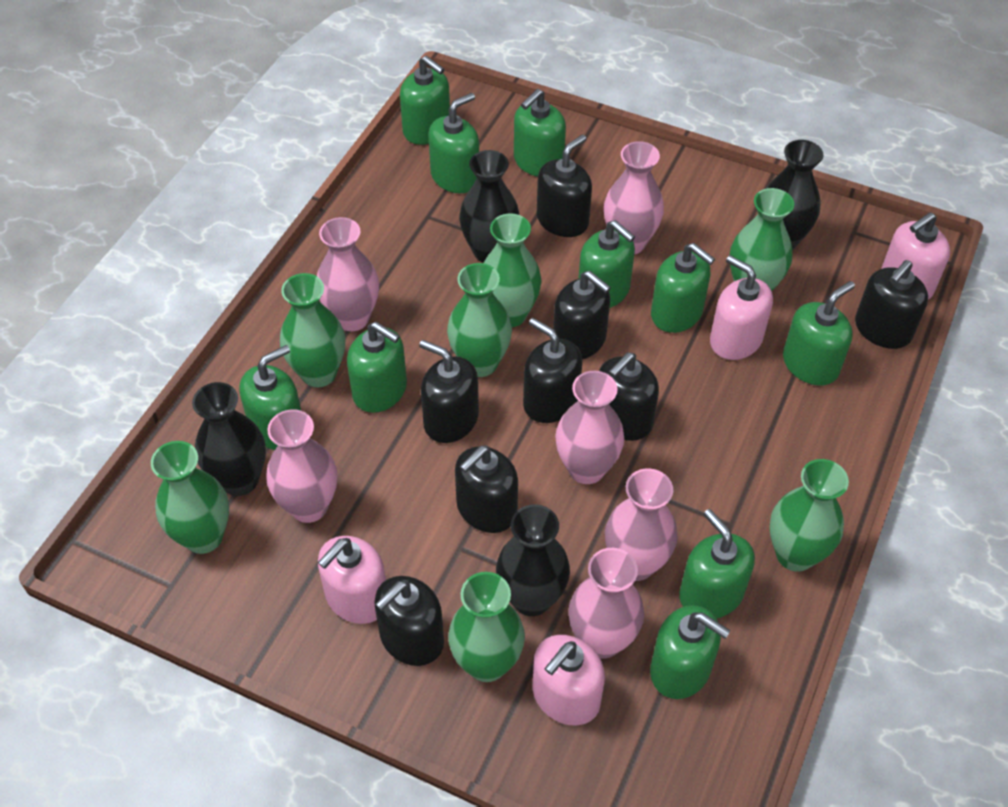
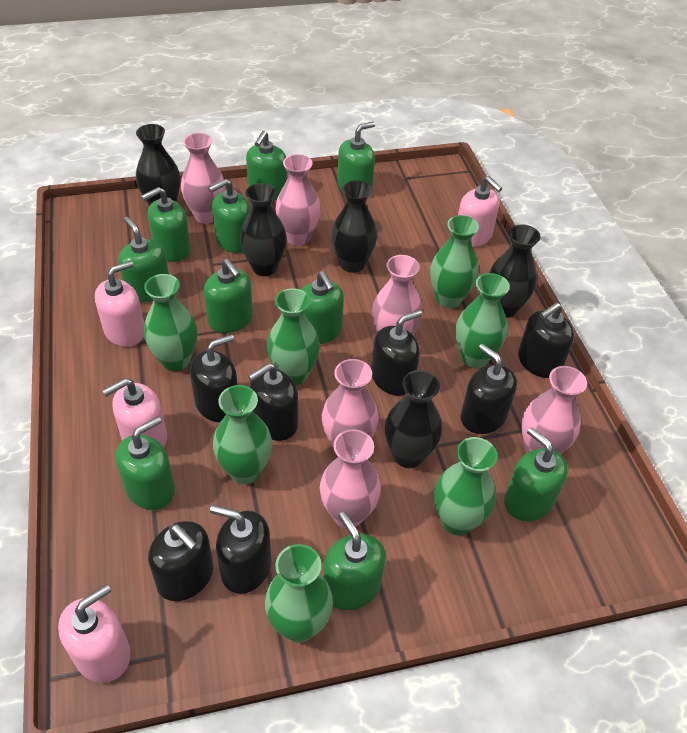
black soap dispenser: 8 -> 7
black vase: 4 -> 5

